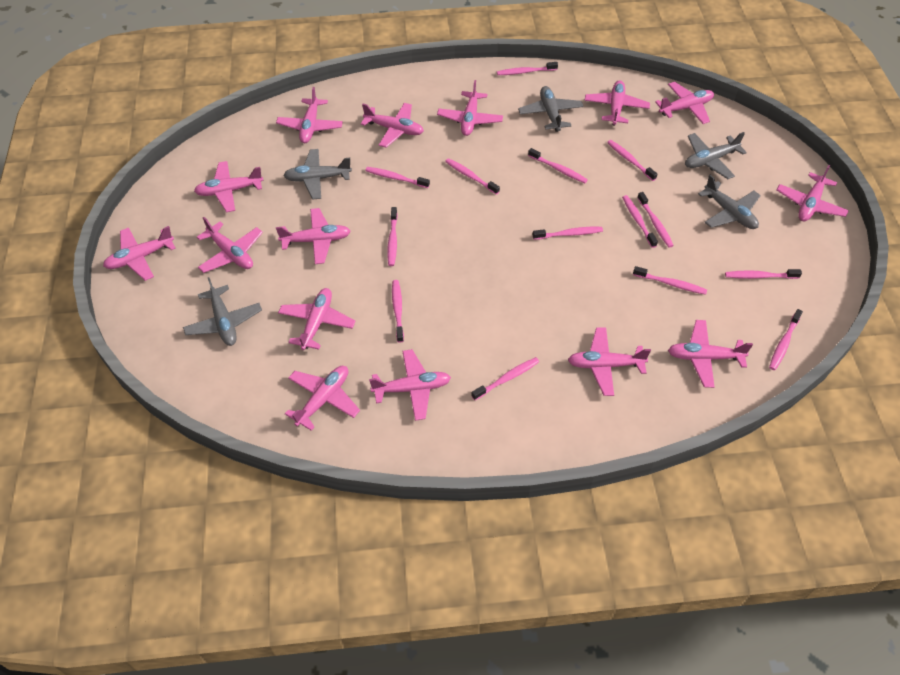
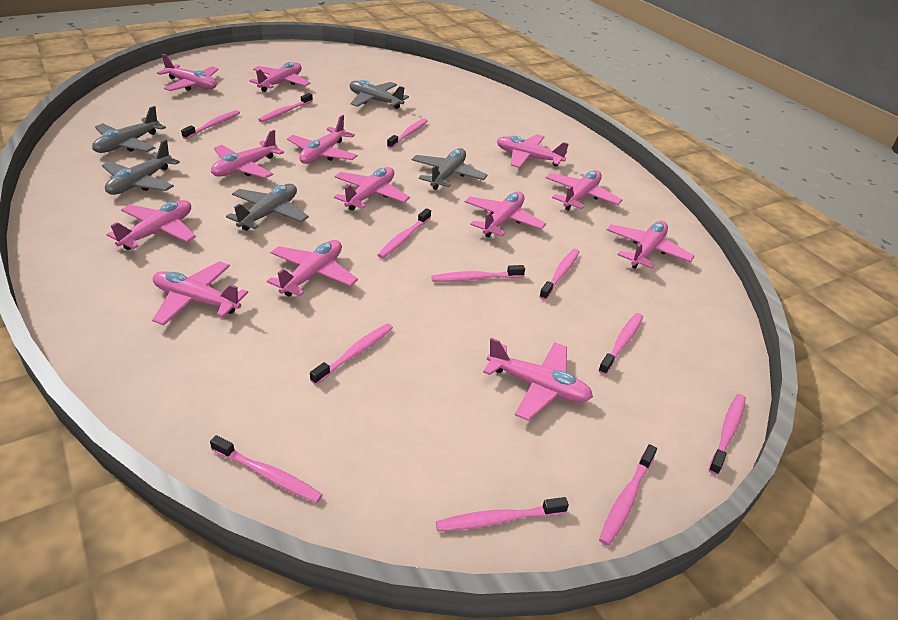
pink plane: 15 -> 13
pink toothbrush: 14 -> 12

